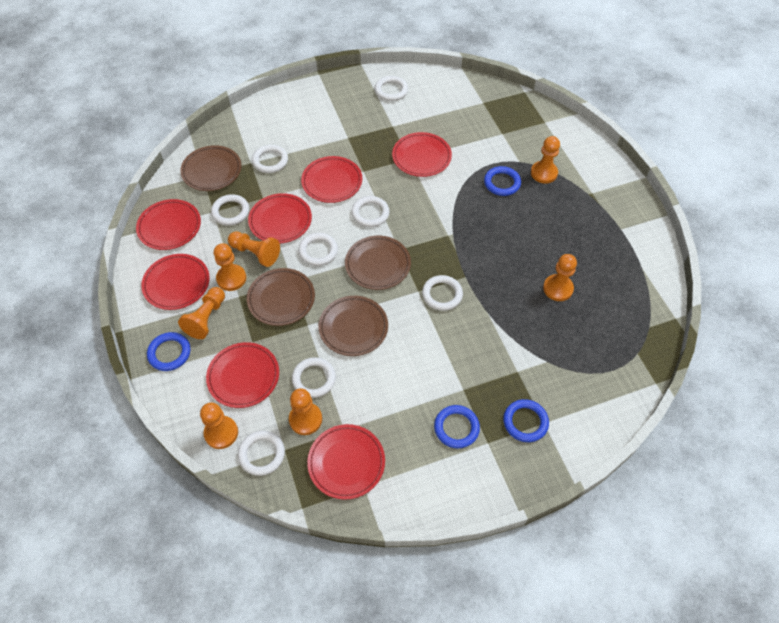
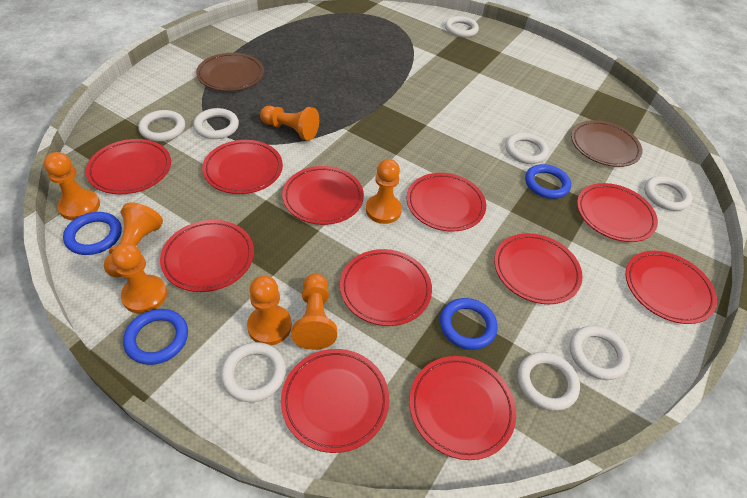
brown plate: 4 -> 2
red plate: 7 -> 11

